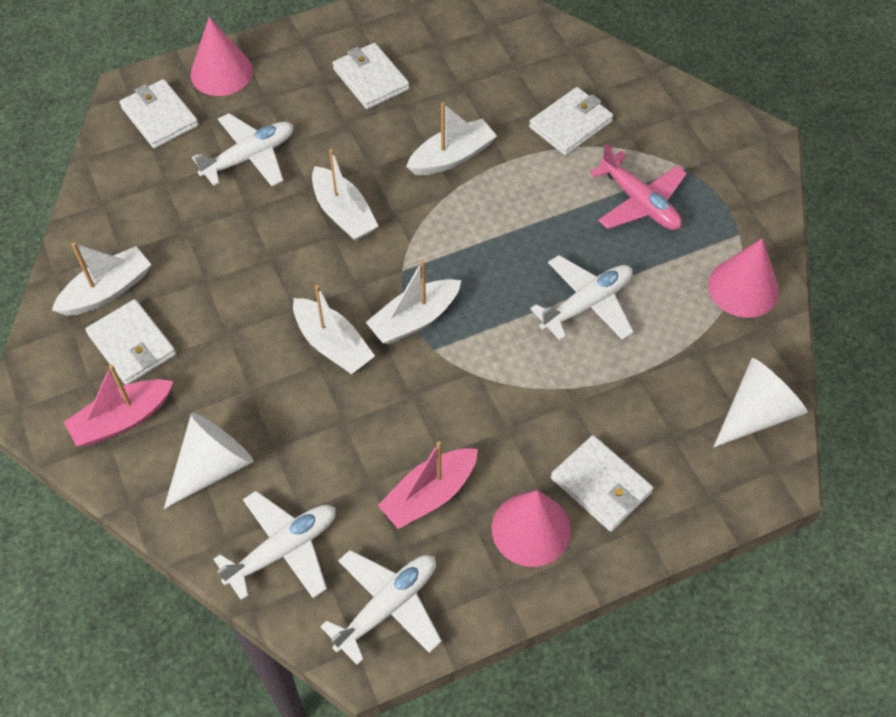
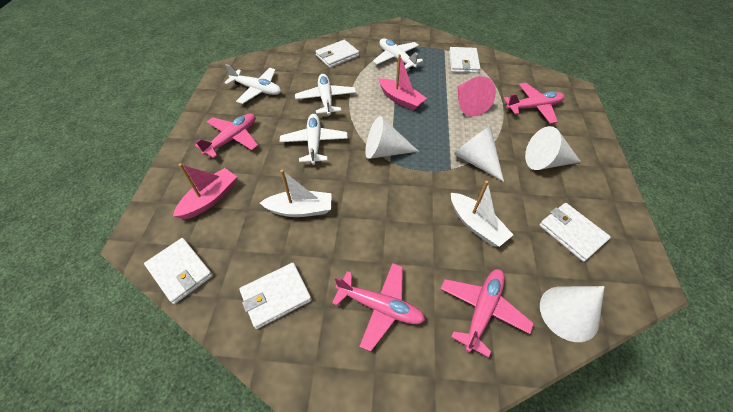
pink cone: 3 -> 1
pink plane: 1 -> 4
white boat: 5 -> 2
white cone: 2 -> 4

